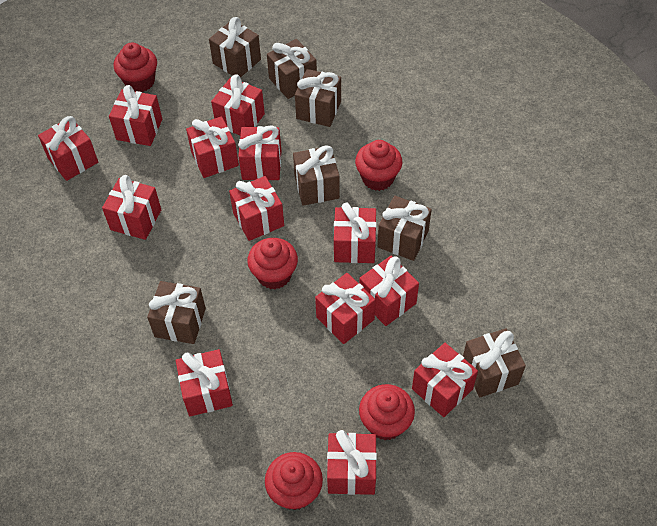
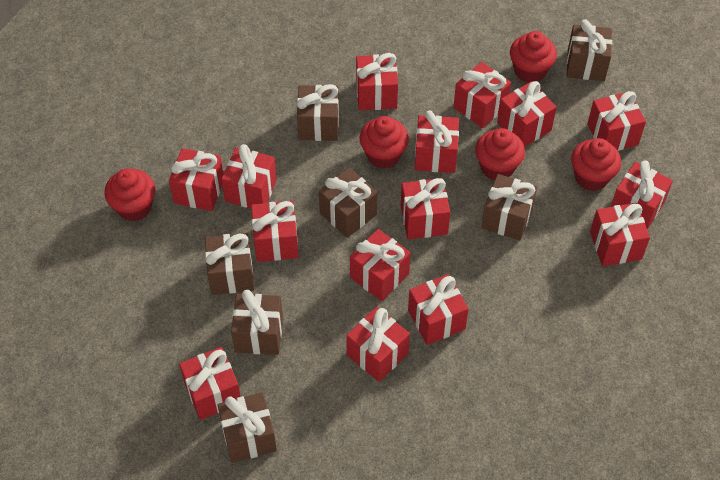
red gift: 13 -> 15

